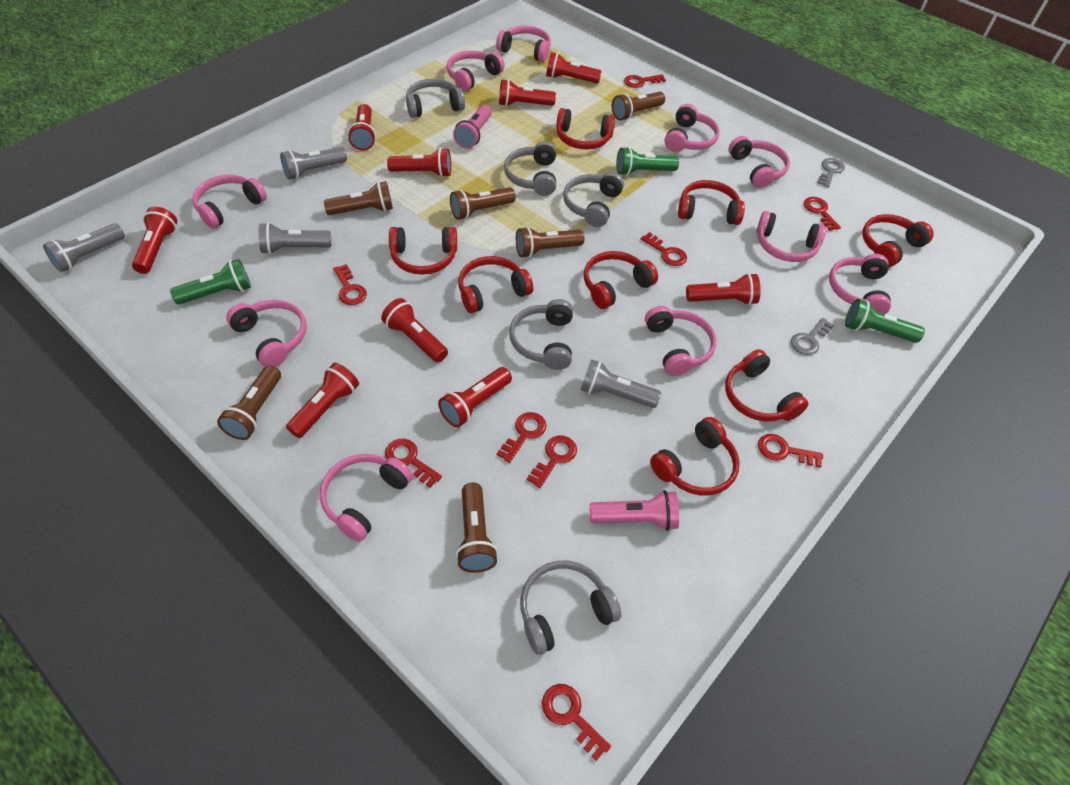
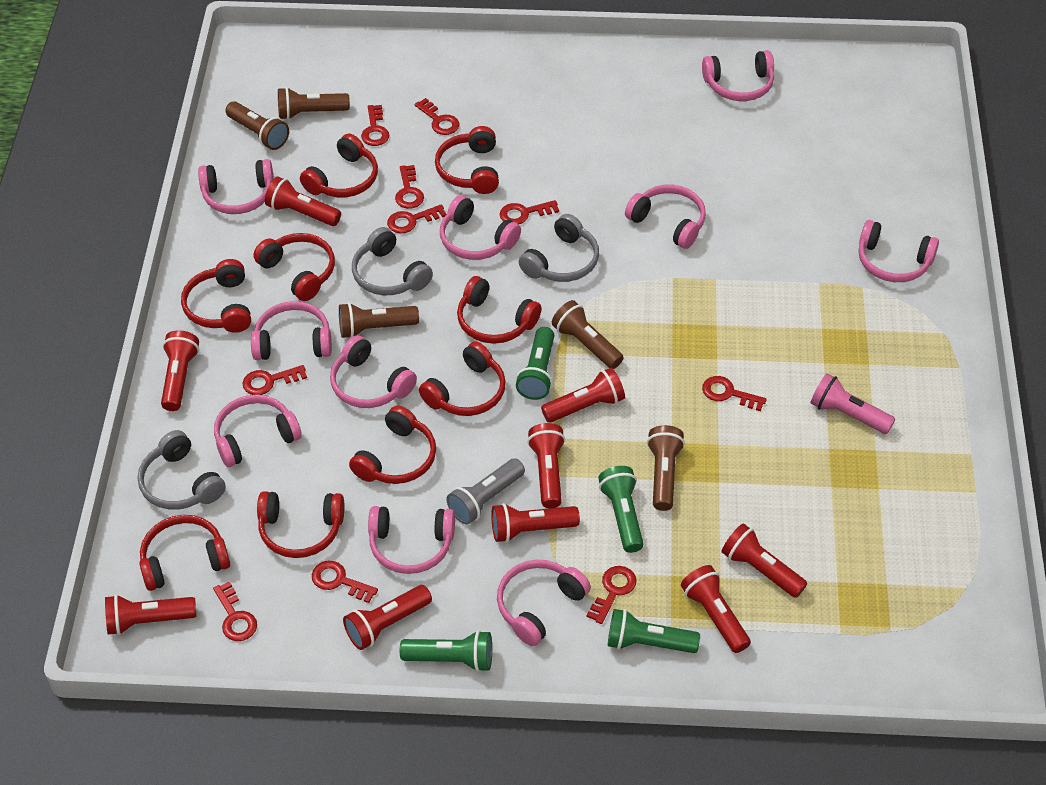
brown flashlight: 6 -> 5
green flashlight: 3 -> 4
grey flashlight: 4 -> 1
grey headphones: 5 -> 3
grey key: 2 -> 0
pink flashlight: 2 -> 1
red headphones: 8 -> 9
red key: 9 -> 10

